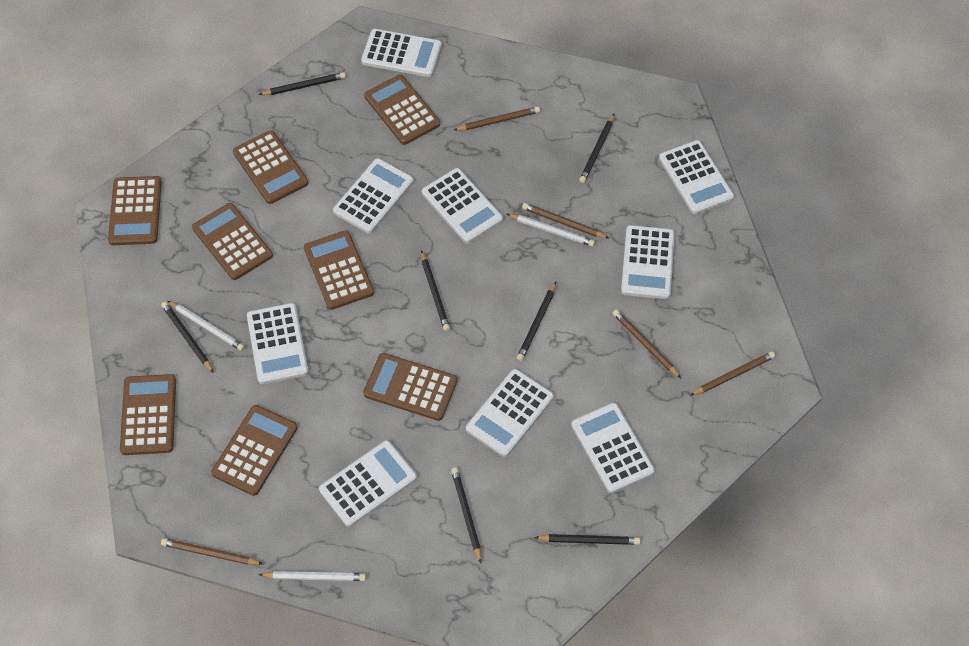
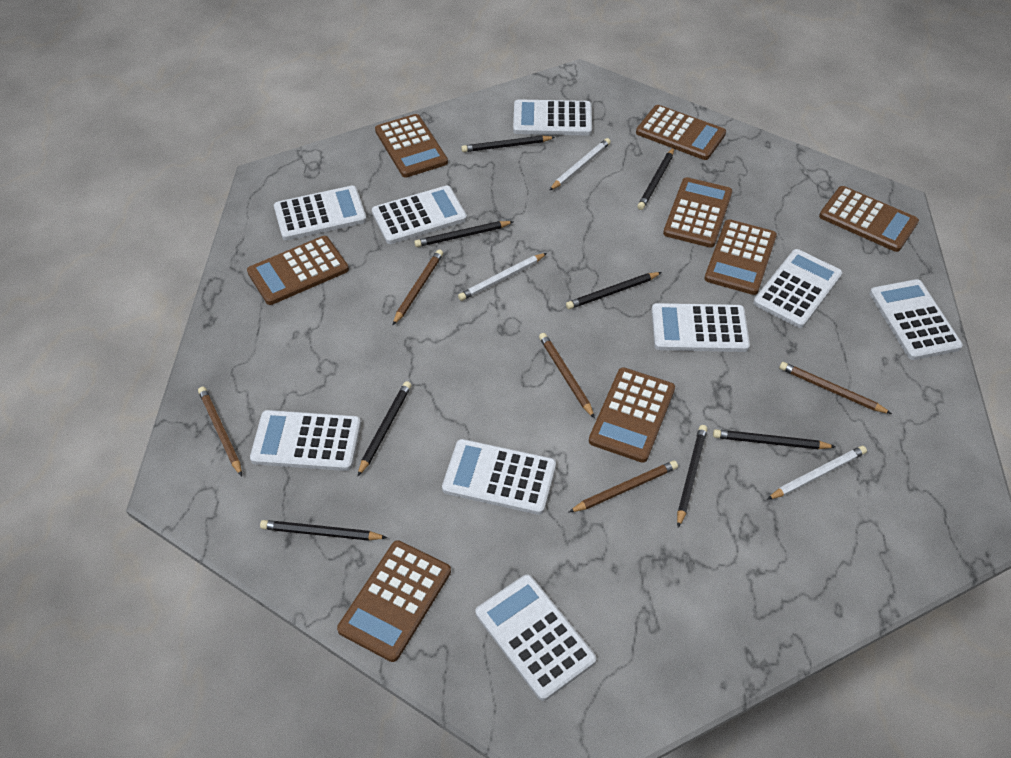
black pencil: 7 -> 8

